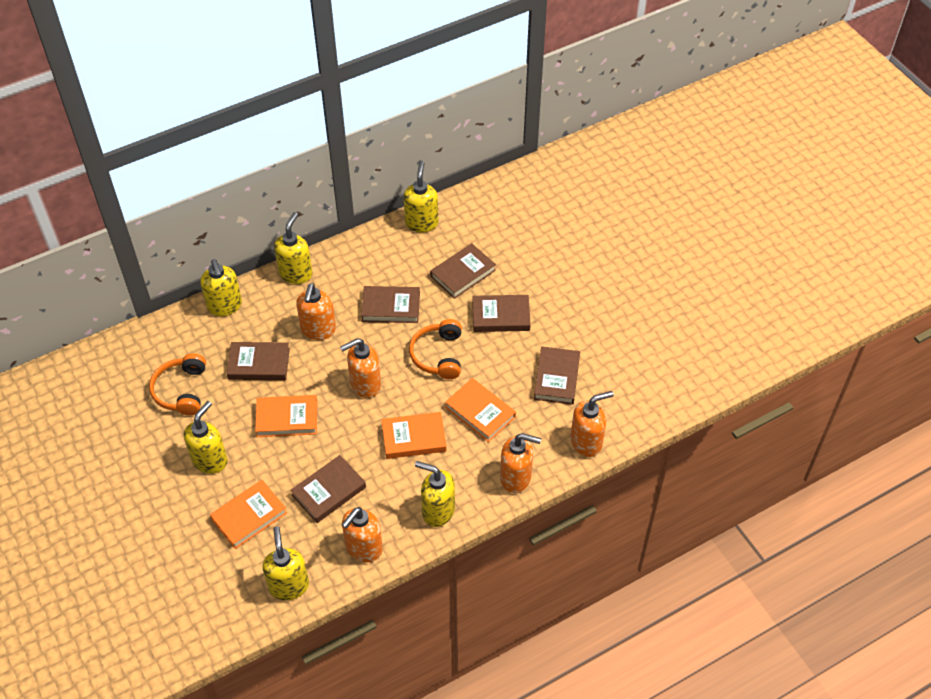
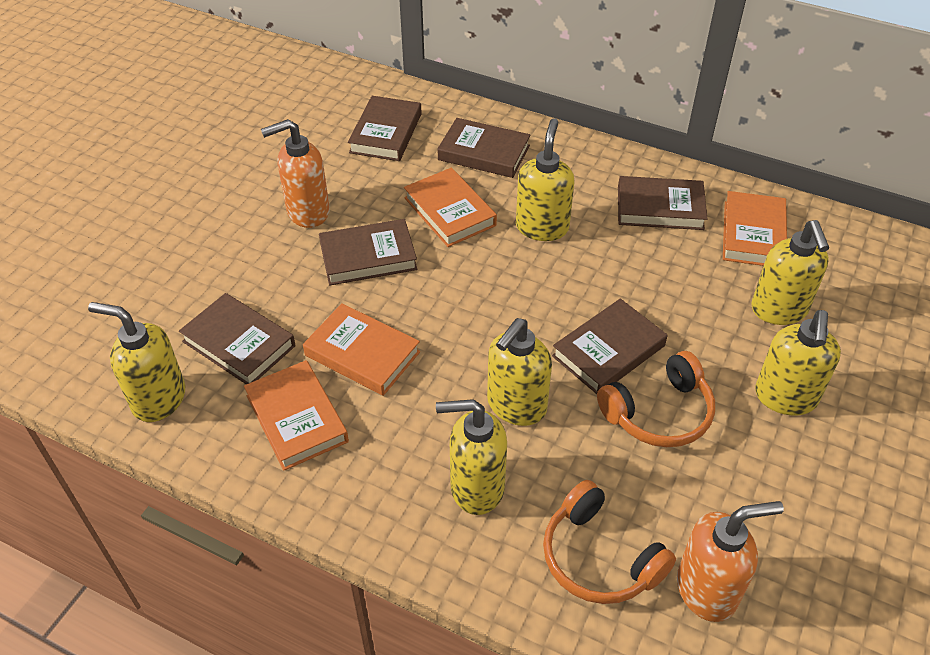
orange soap dispenser: 5 -> 2

